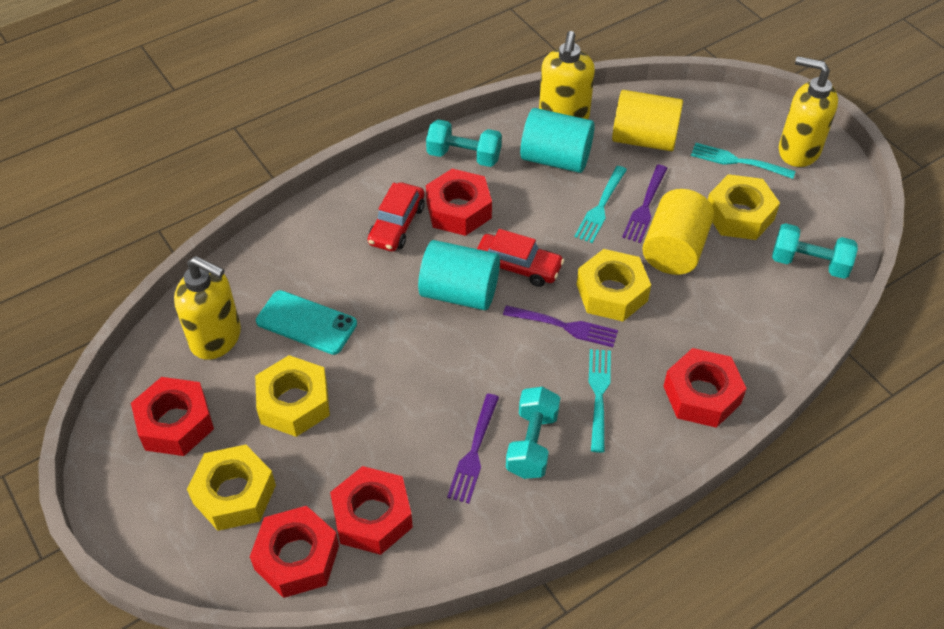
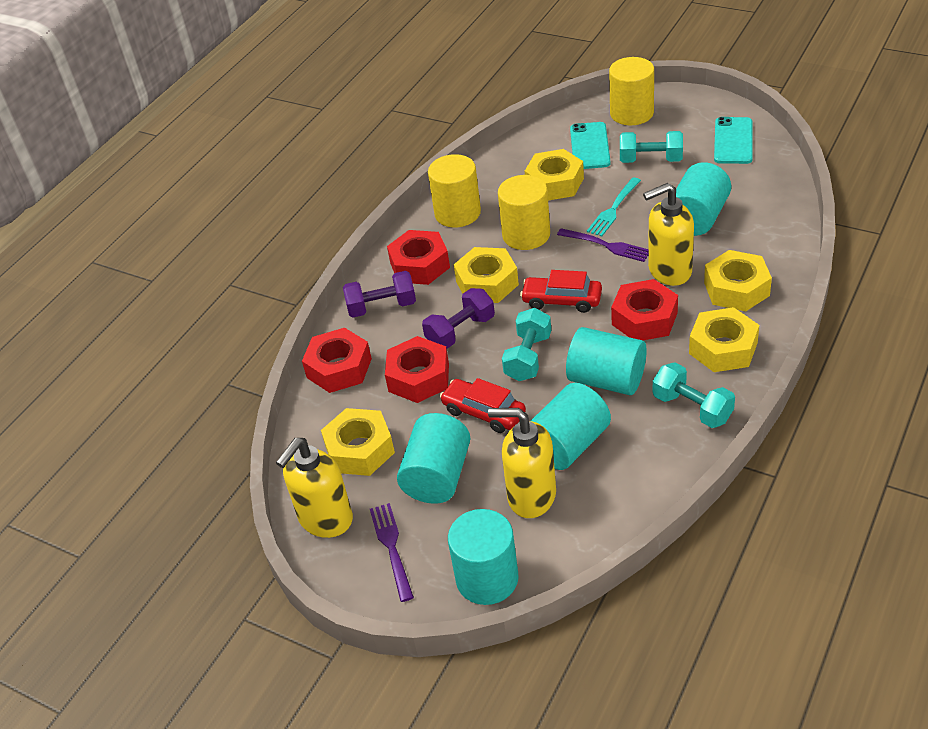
purple dumbbell: 0 -> 2
purple fork: 3 -> 2
red nut: 5 -> 4
turquoise cylinder: 2 -> 5
turquoise fork: 3 -> 1
turquoise phone: 1 -> 2
yellow cylinder: 2 -> 3
yellow nut: 4 -> 5

